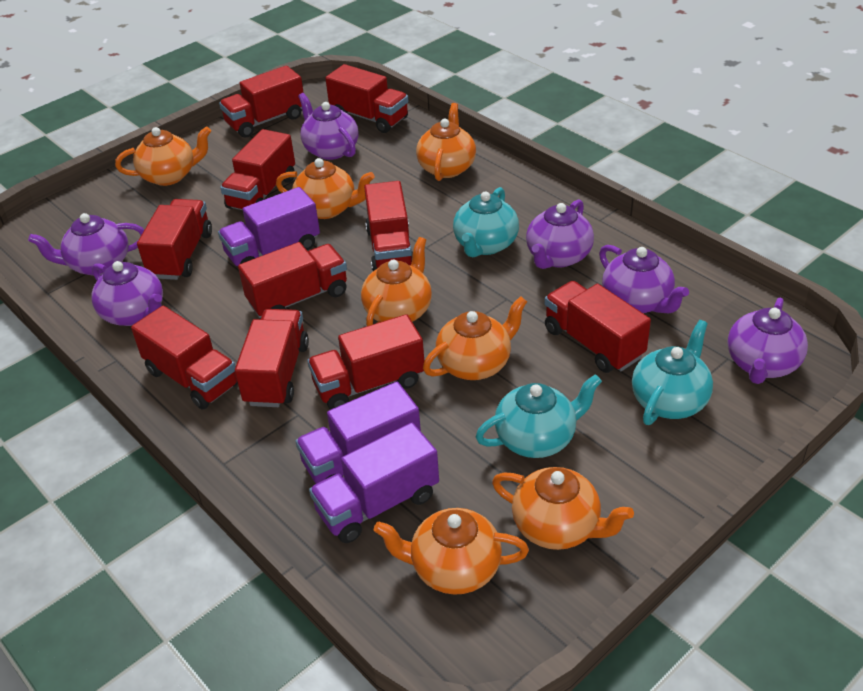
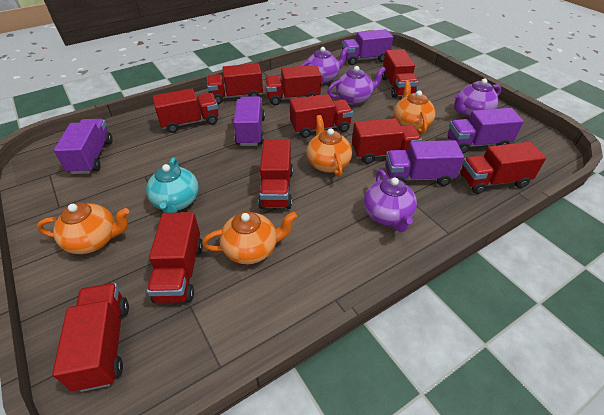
orange teapot: 7 -> 4
purple teapot: 6 -> 4
purple truck: 3 -> 5
turquoise teapot: 3 -> 1

